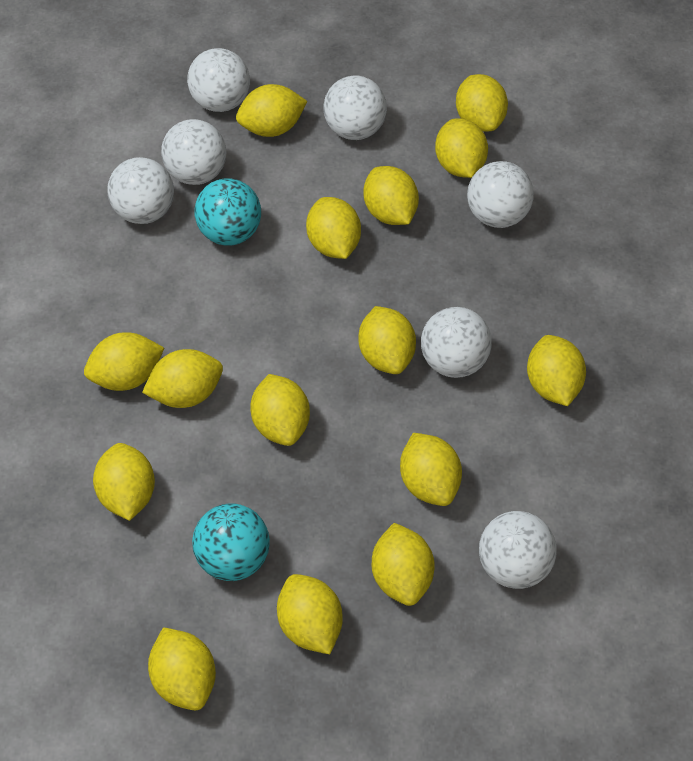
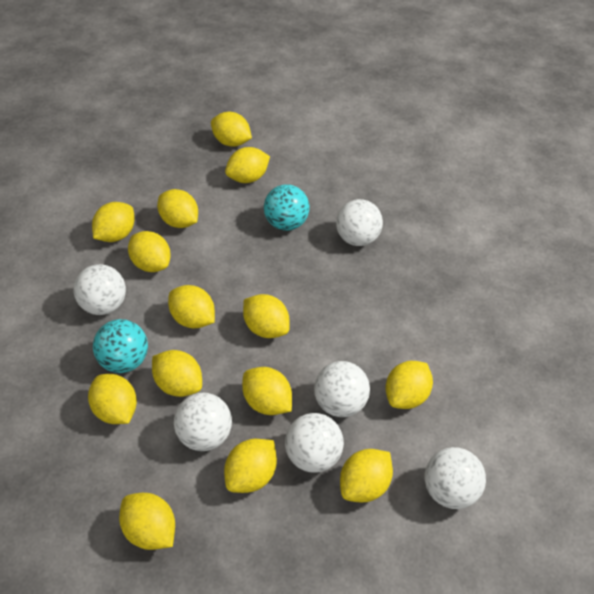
white ball: 7 -> 6
yellow lemon: 15 -> 14

